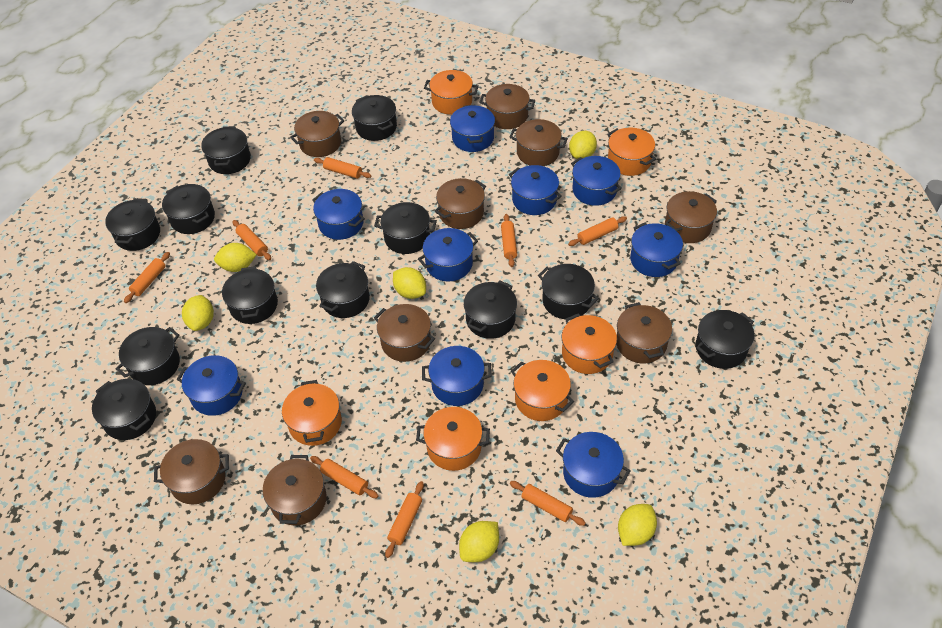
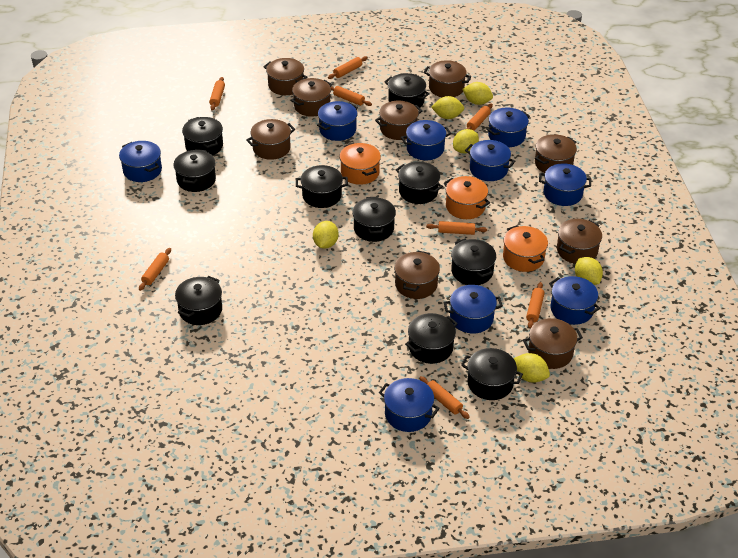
black pot: 12 -> 10
orange pot: 6 -> 3

